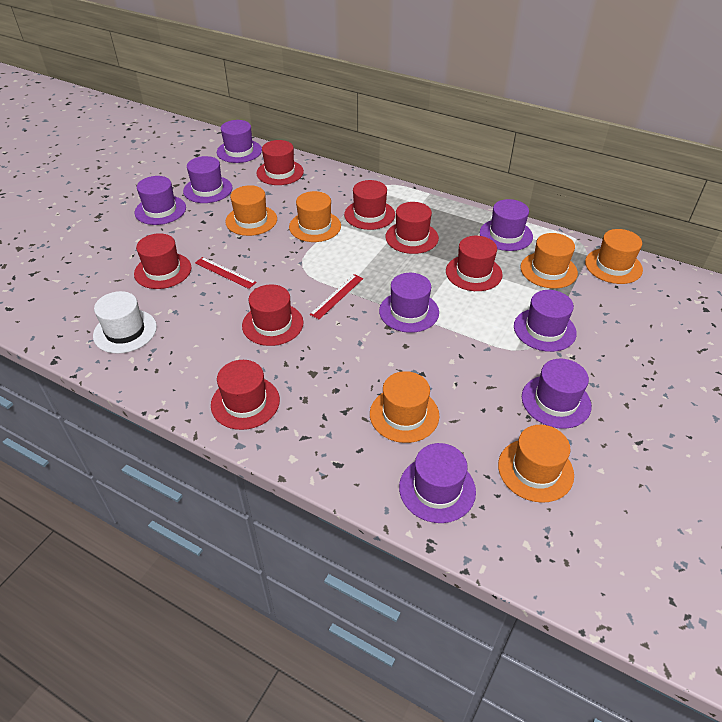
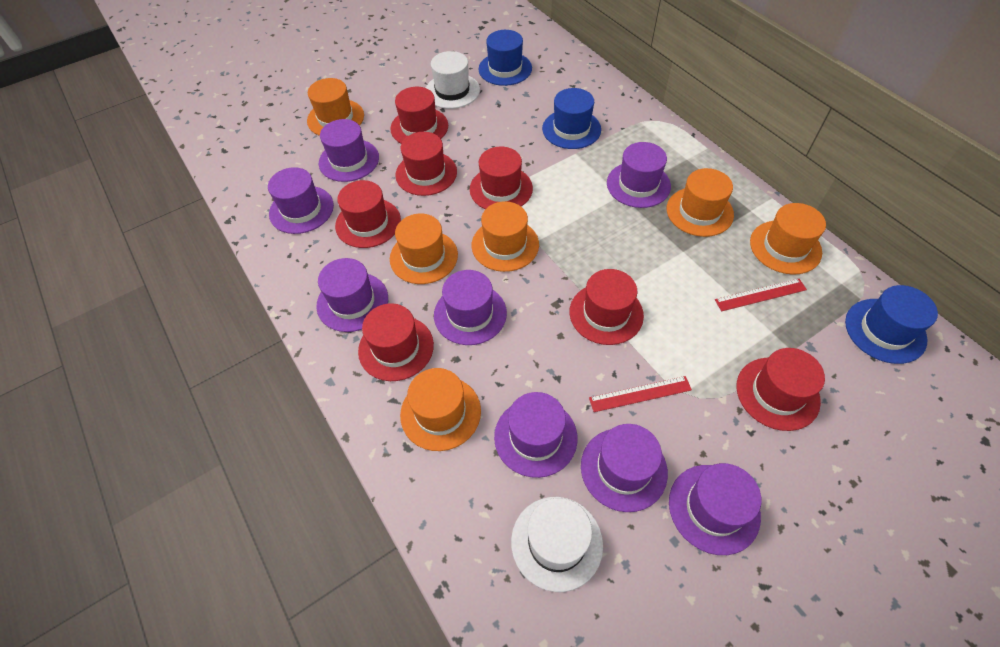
blue hat: 0 -> 3
white hat: 1 -> 2

